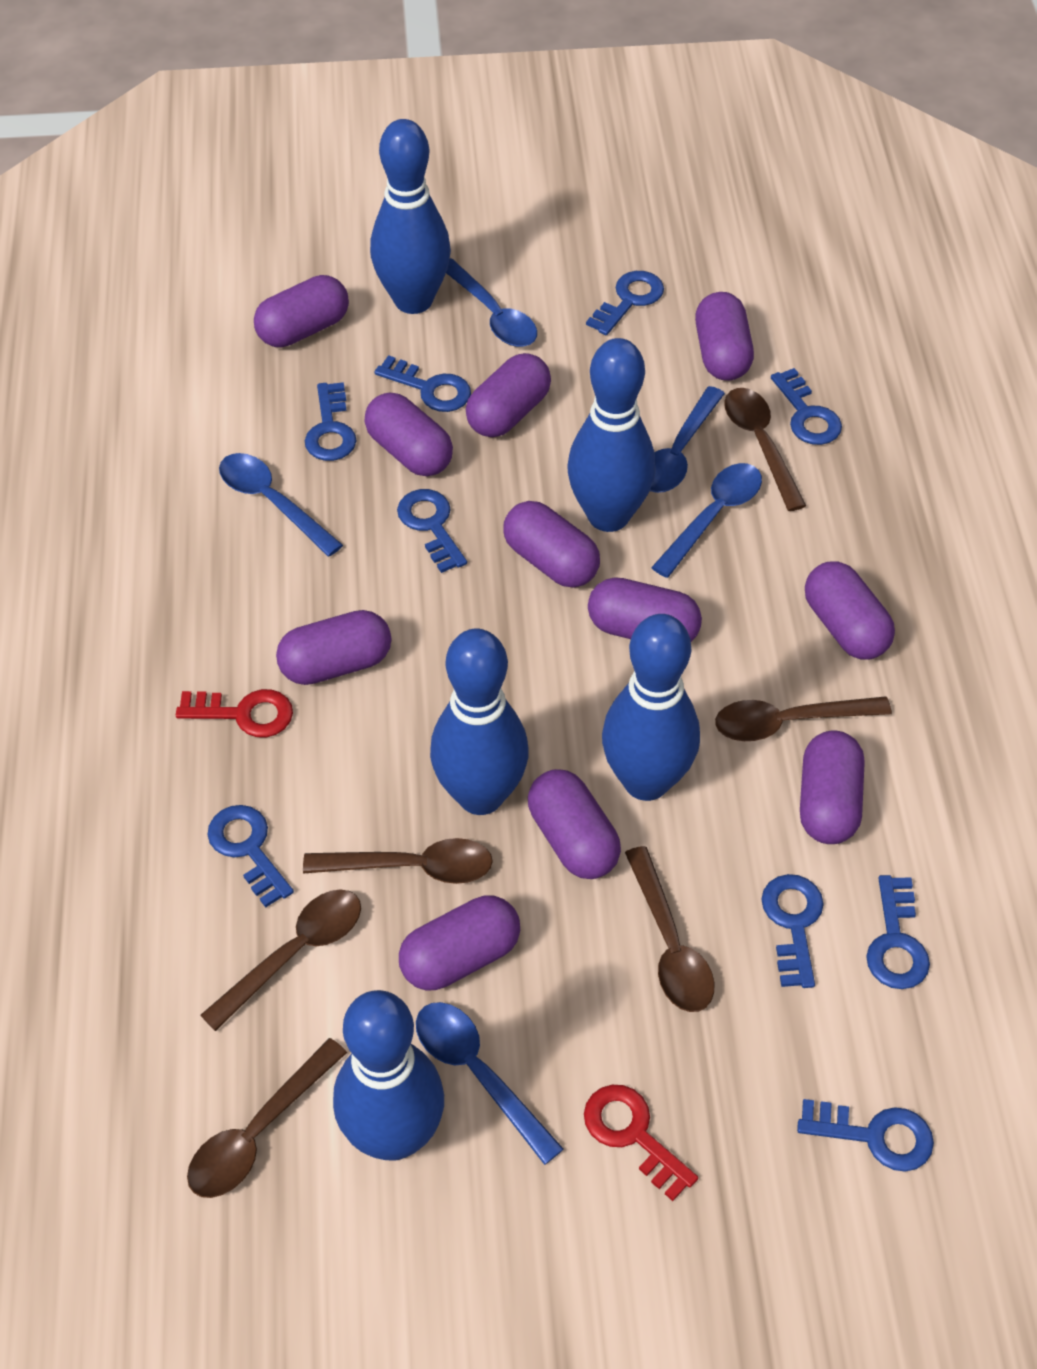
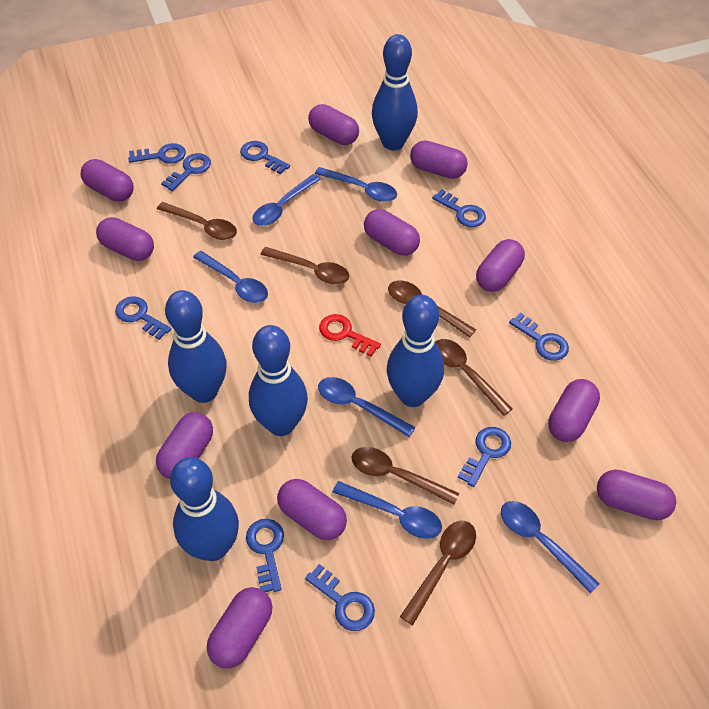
blue spoon: 5 -> 6
red key: 2 -> 1

